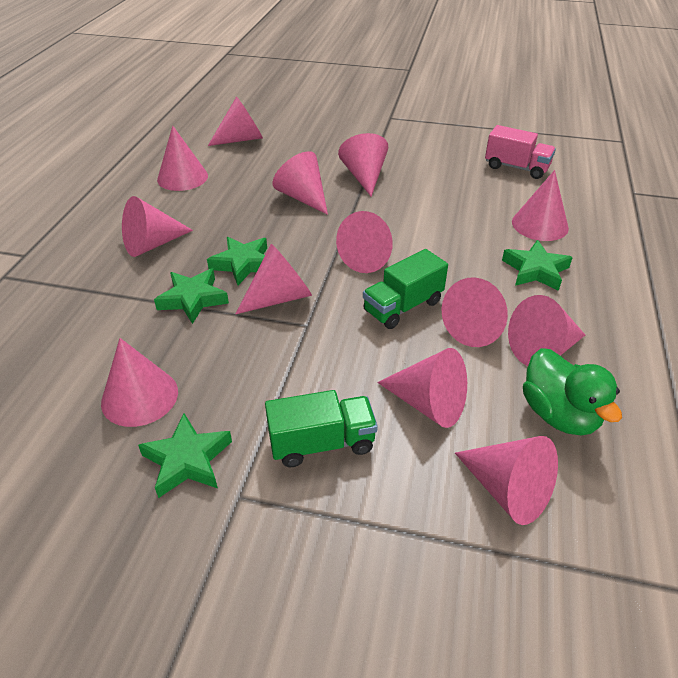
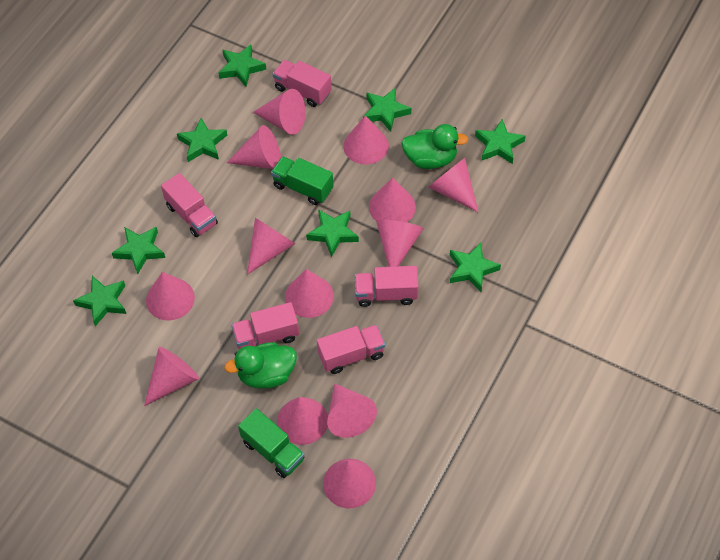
green duck: 1 -> 2
green star: 4 -> 8
pink truck: 1 -> 5

